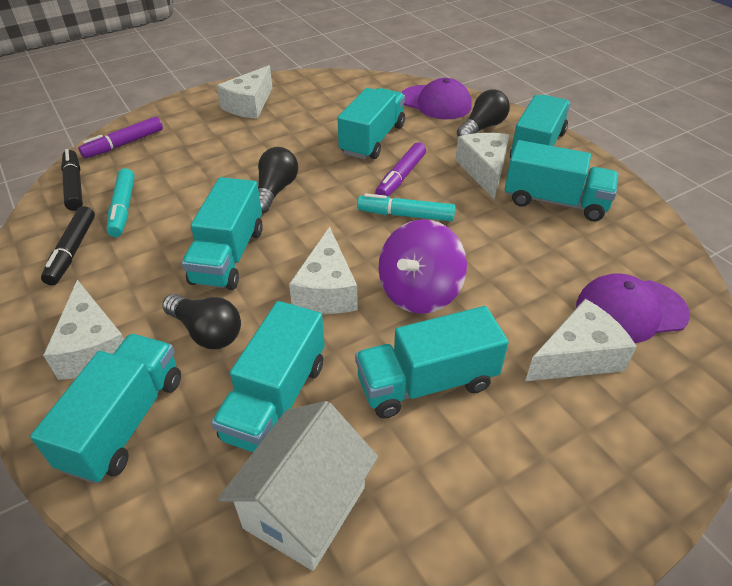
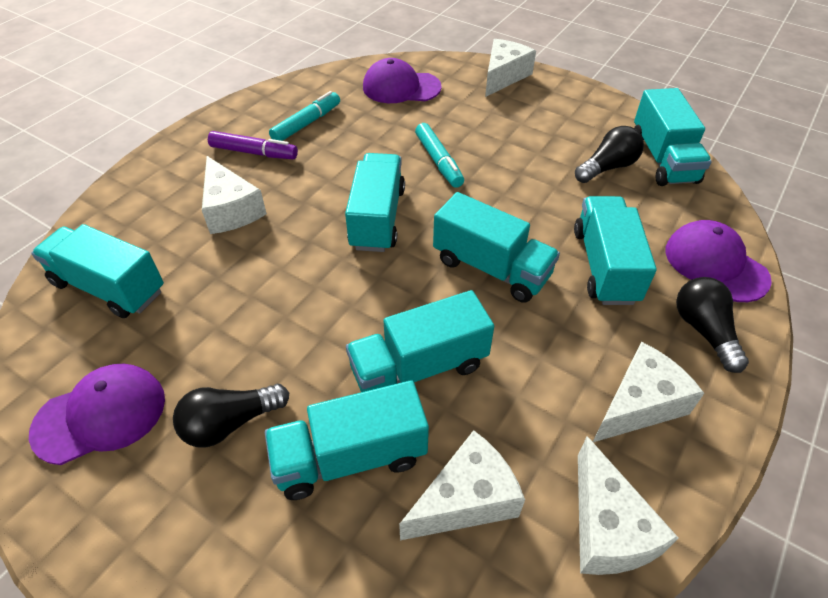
black marker: 2 -> 0
purple cap: 2 -> 3
purple marker: 2 -> 1
purple spinning top: 1 -> 0
white house: 1 -> 0

